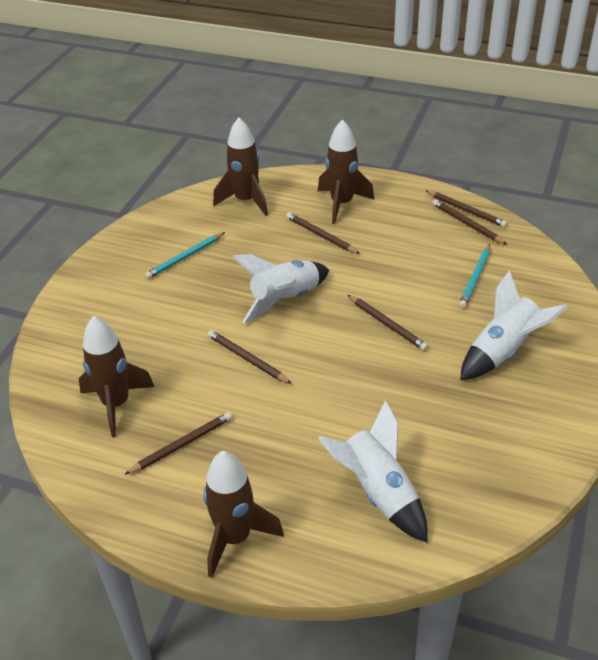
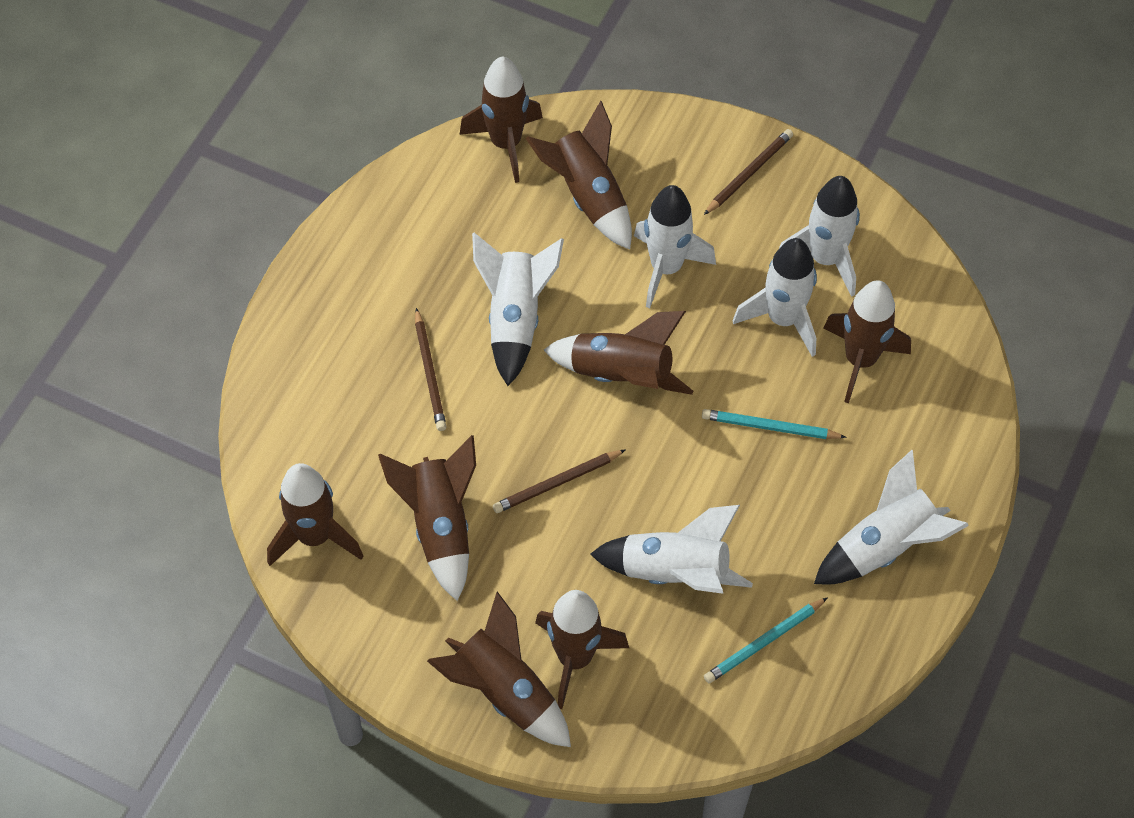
brown pencil: 6 -> 3
brown rocket: 4 -> 8
white rocket: 3 -> 6

